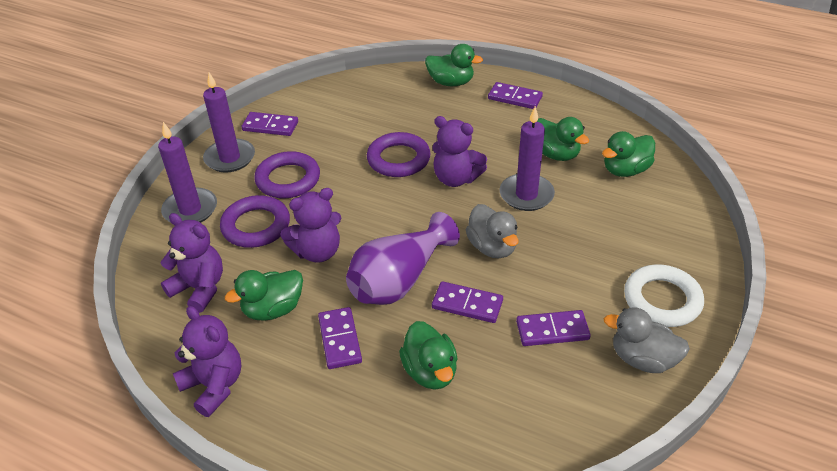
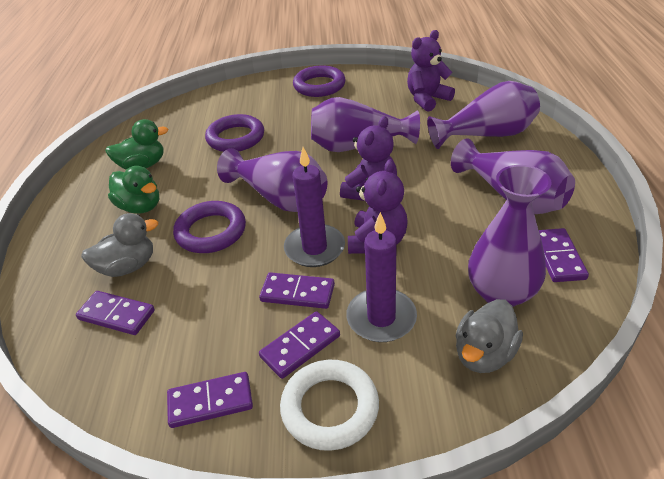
green duck: 5 -> 2
purple candle: 3 -> 2
purple teddy bear: 4 -> 3
purple vase: 1 -> 5

